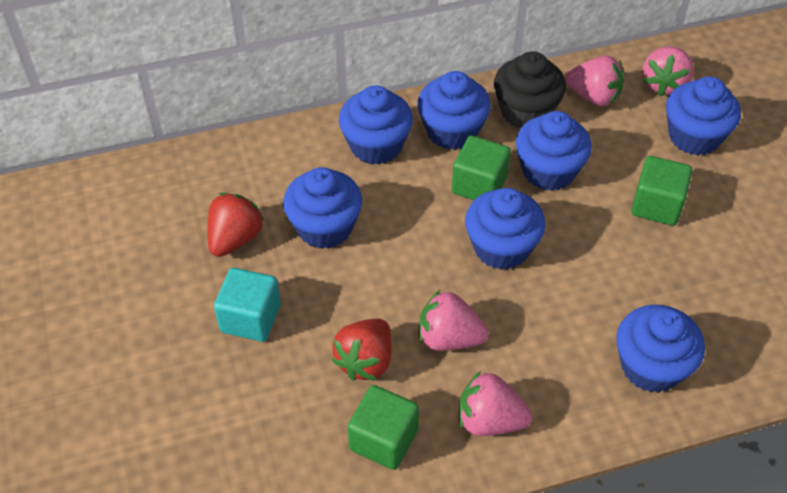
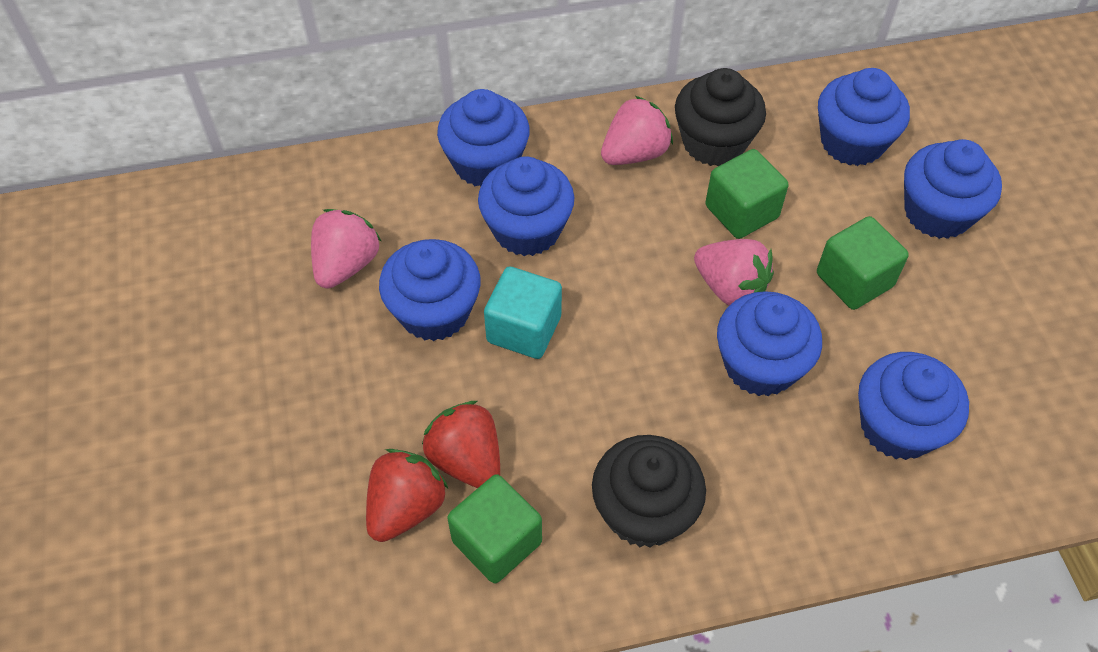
black cupcake: 1 -> 2
pink strawberry: 4 -> 3

